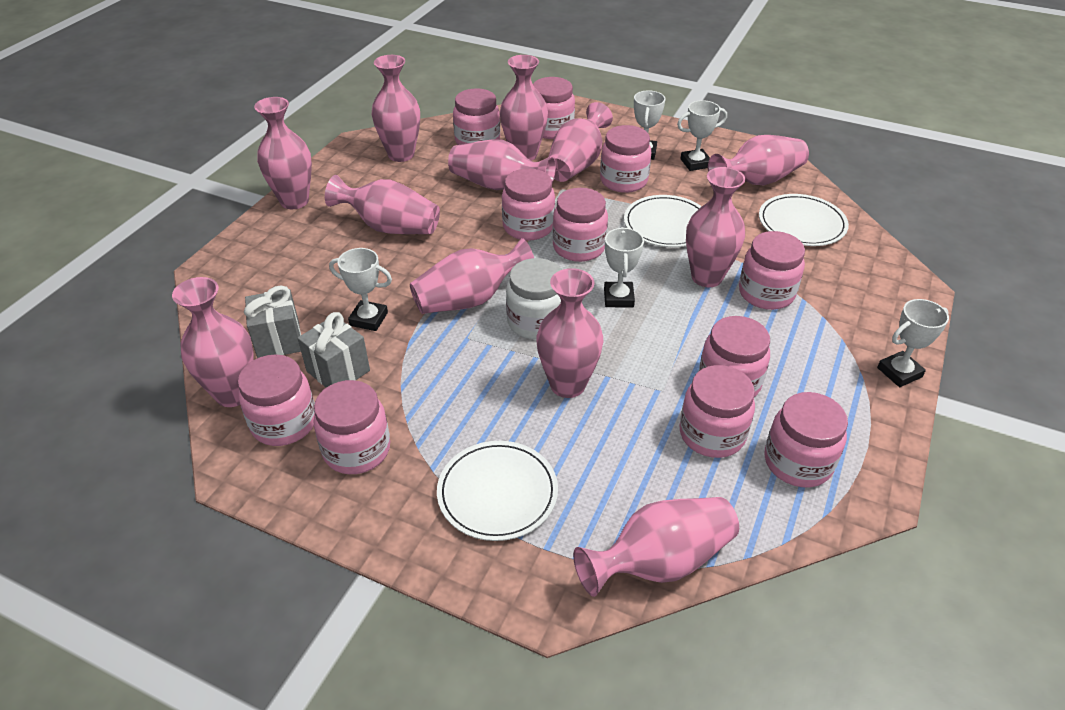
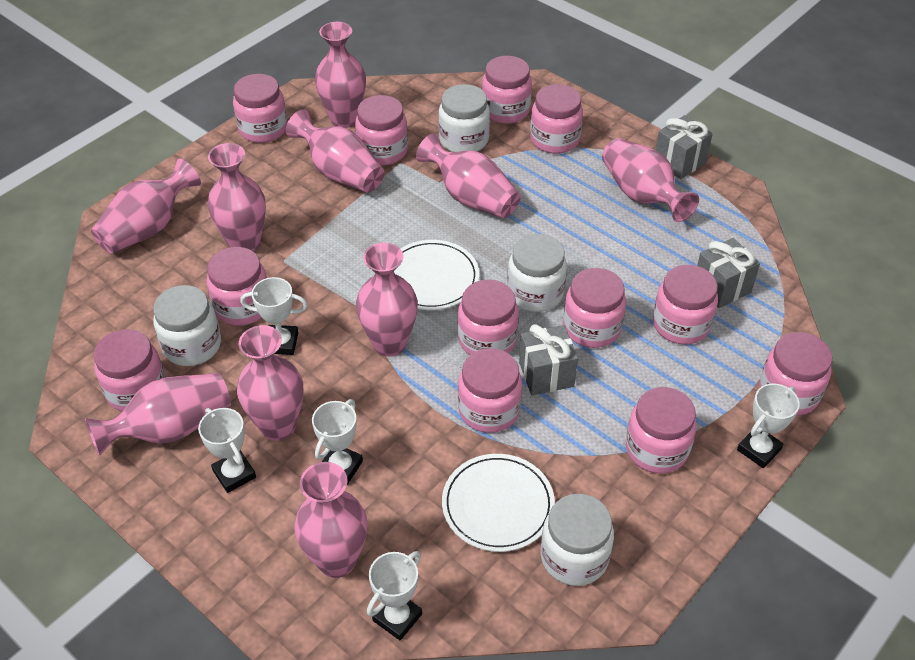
grey gift: 2 -> 3
pink jar: 11 -> 12
pink vase: 12 -> 10
white jar: 1 -> 4
white plate: 3 -> 2

